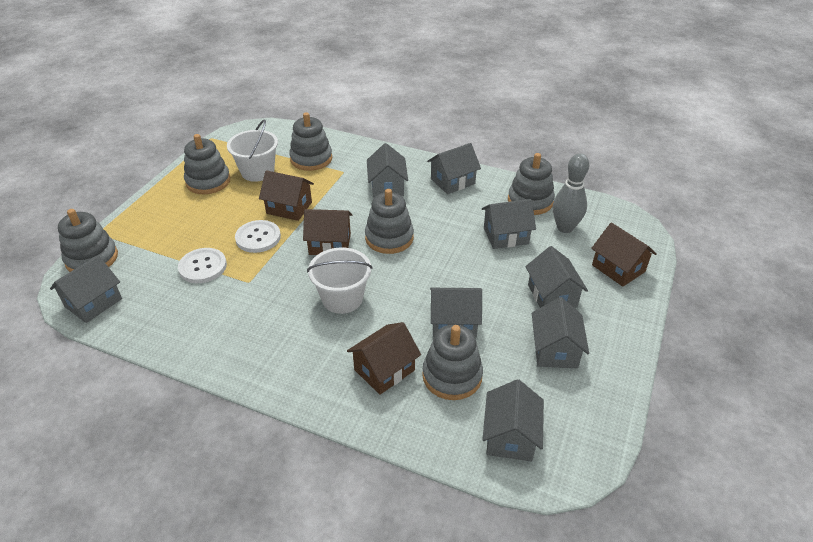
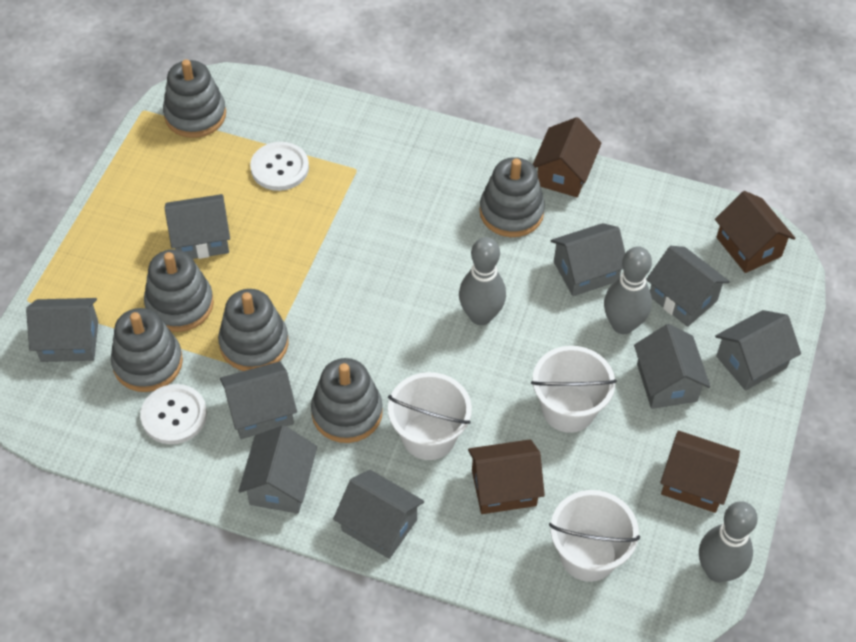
grey bowling pin: 1 -> 3
grey house: 8 -> 9
white bucket: 2 -> 3

